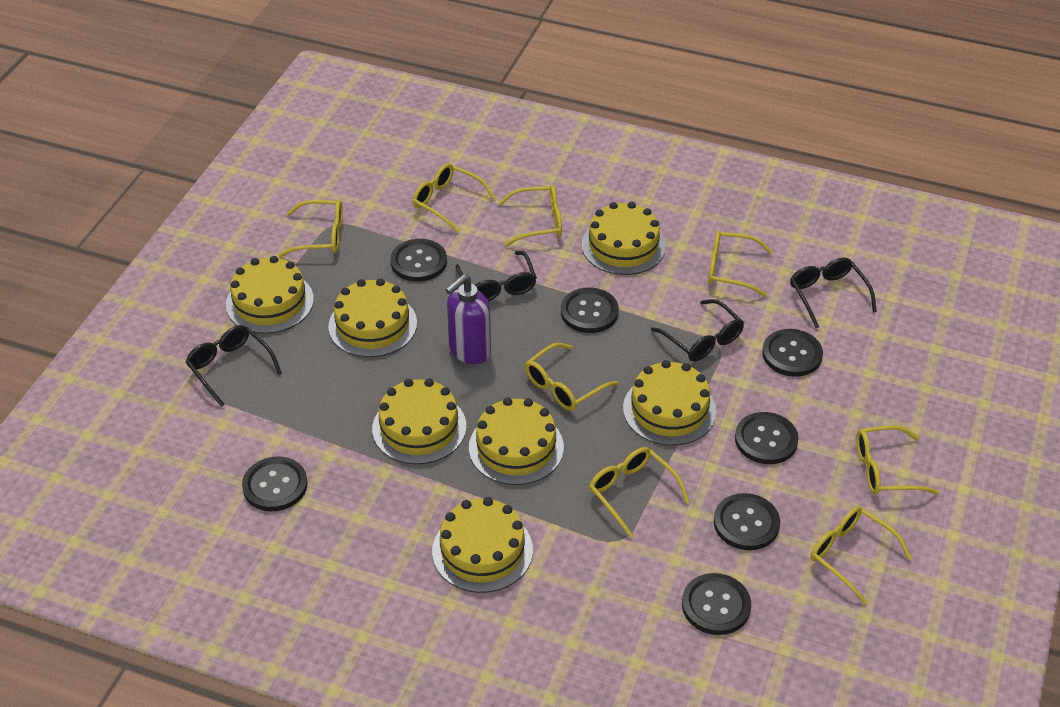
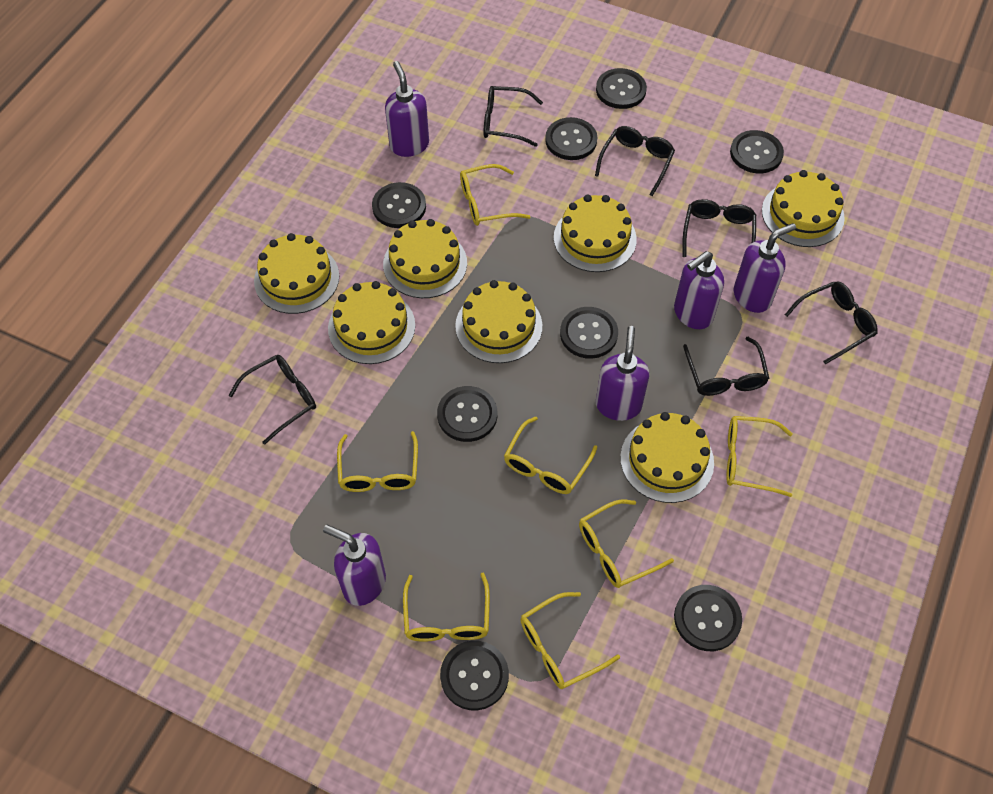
black button: 7 -> 8
black glasses: 4 -> 6
purple soap dispenser: 1 -> 5
yellow glasses: 8 -> 7

